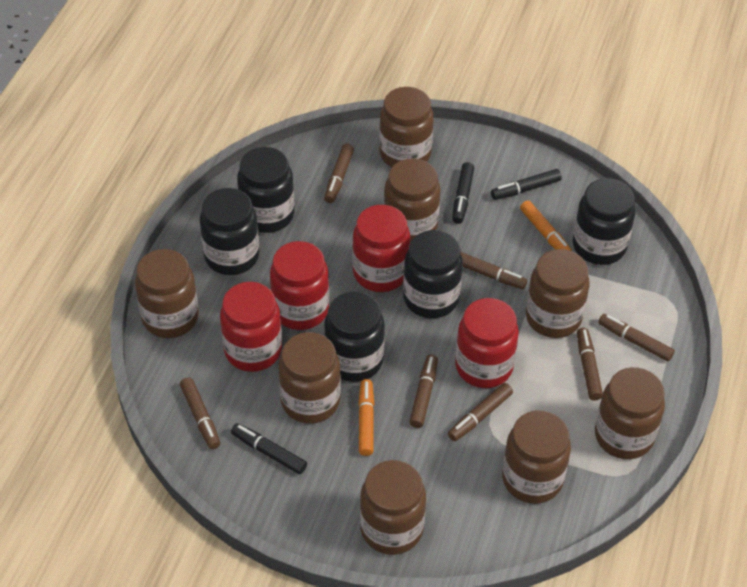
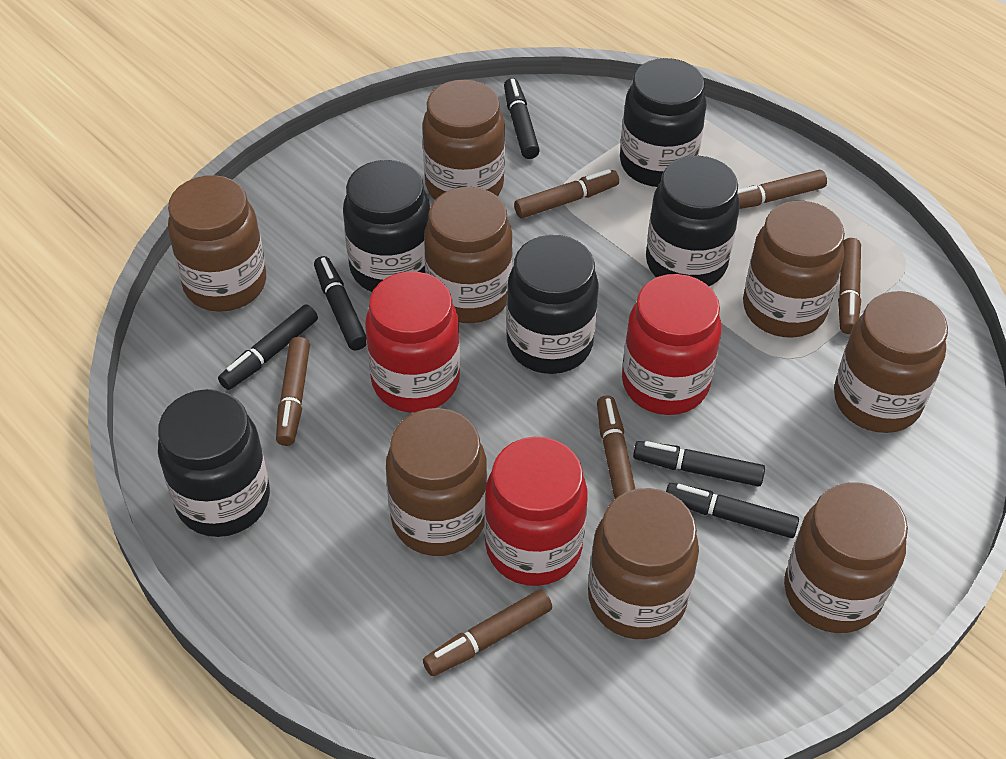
black marker: 3 -> 5
brown marker: 7 -> 6
orange marker: 2 -> 0
red jar: 4 -> 3

